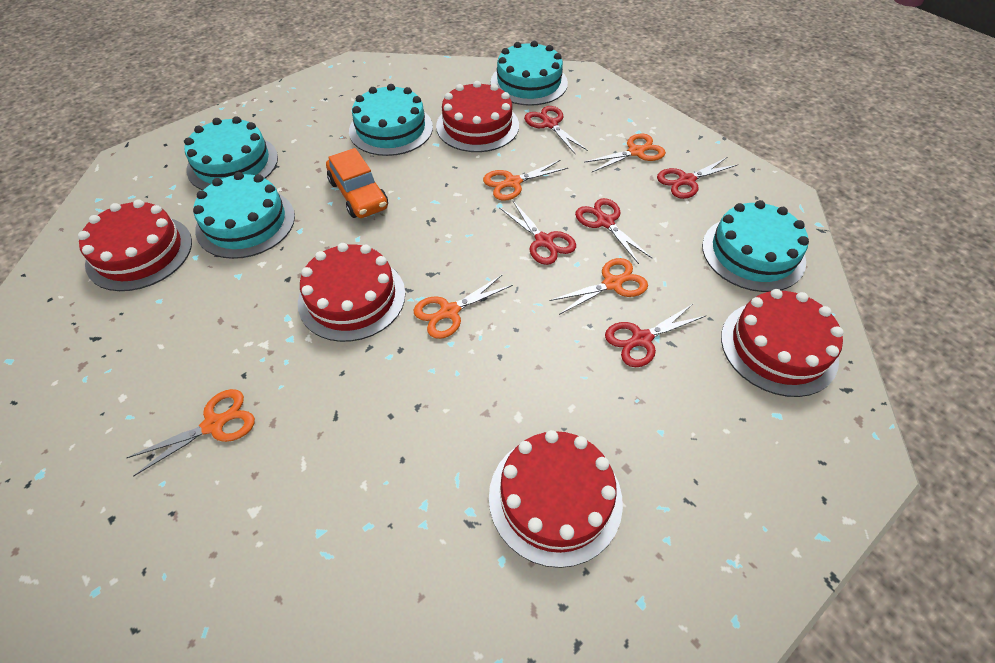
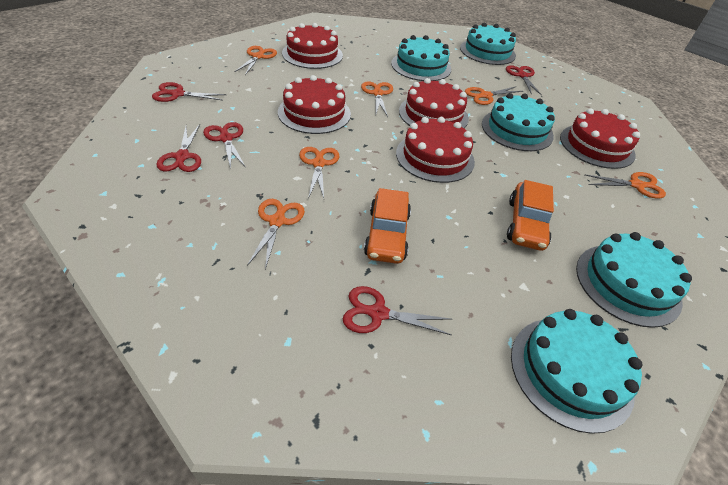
orange car: 1 -> 2
orange scissors: 5 -> 6

